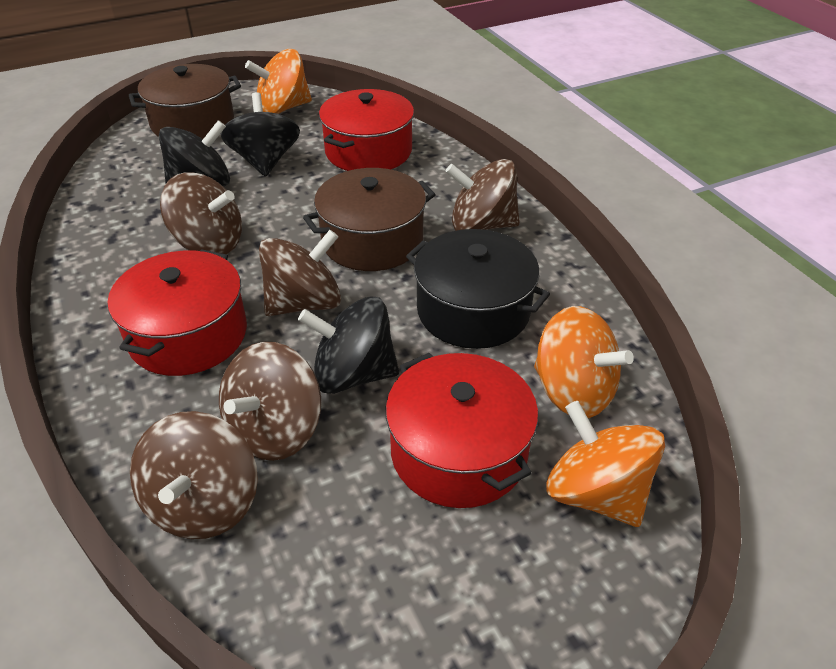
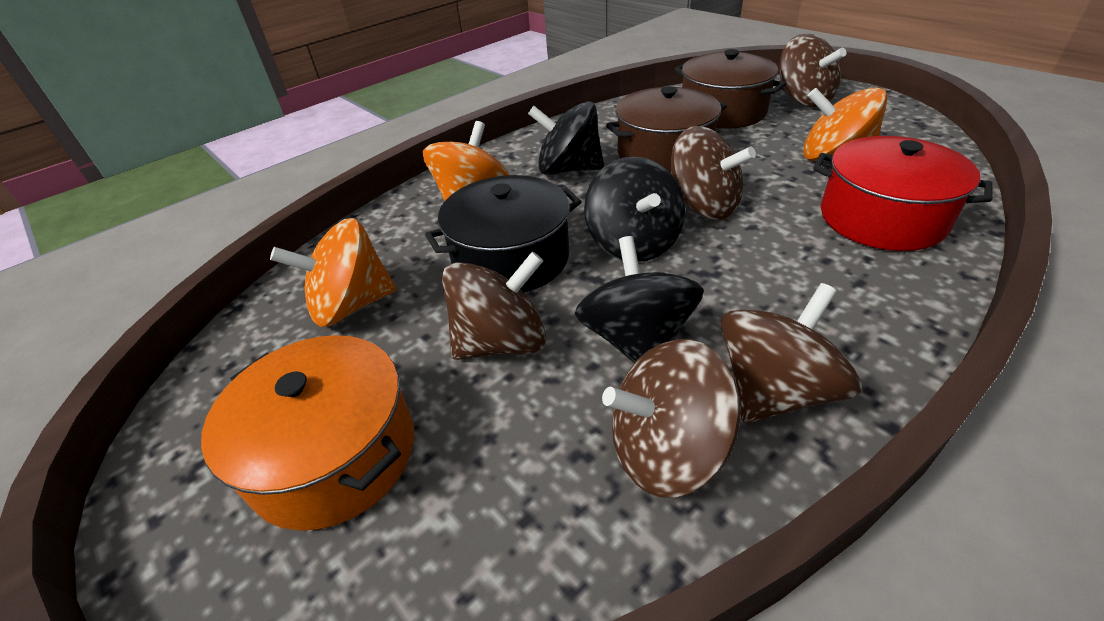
orange pot: 0 -> 1
red pot: 3 -> 1

